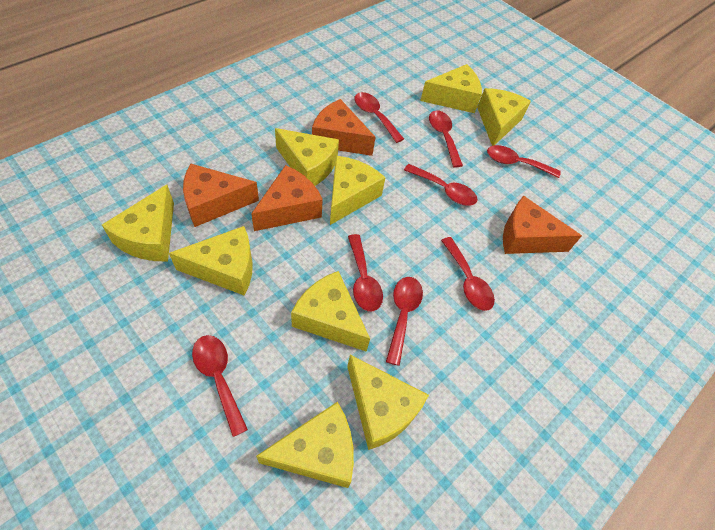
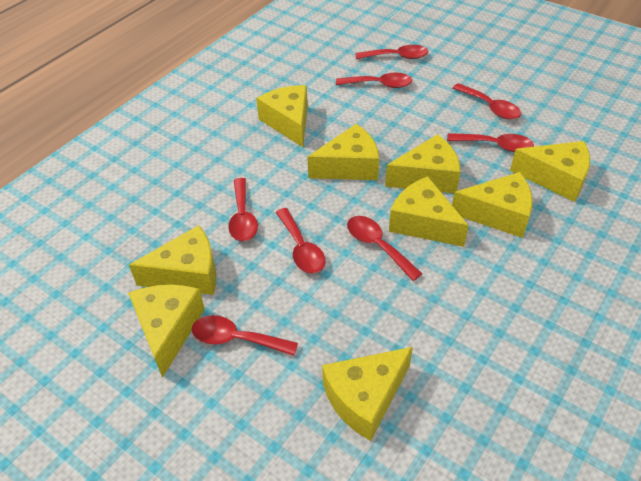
orange cheese: 4 -> 0

